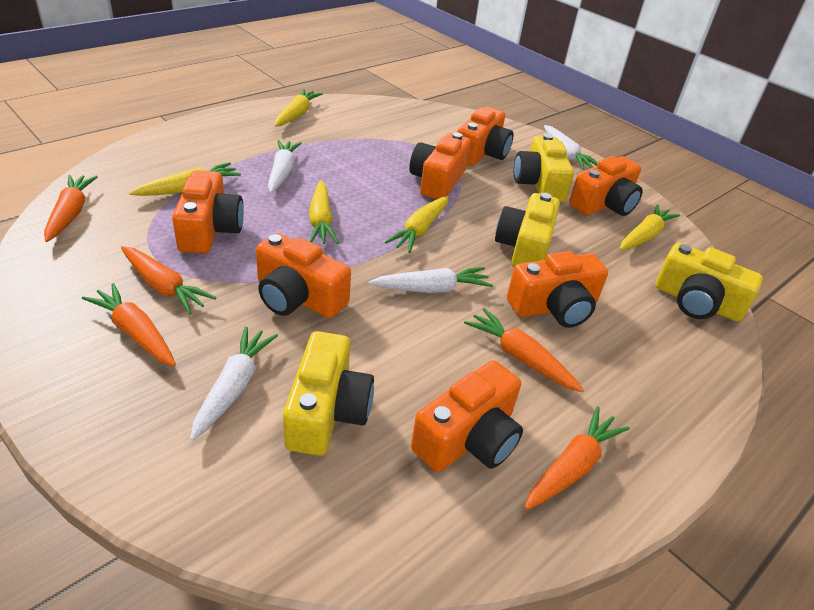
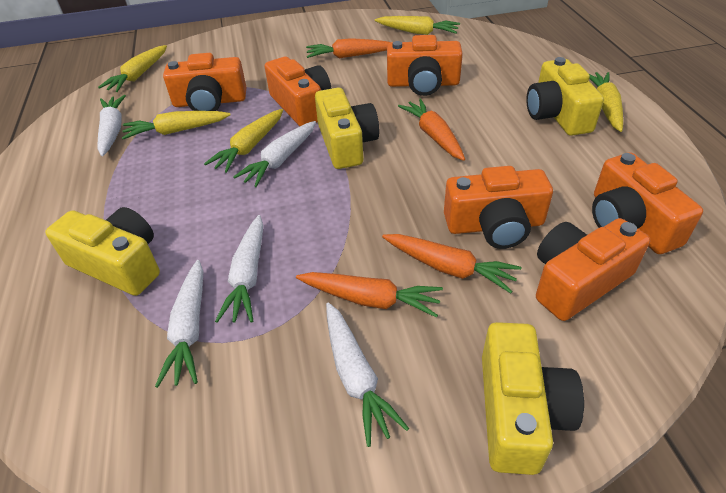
orange camera: 7 -> 6
orange carrot: 5 -> 4
white carrot: 4 -> 5

